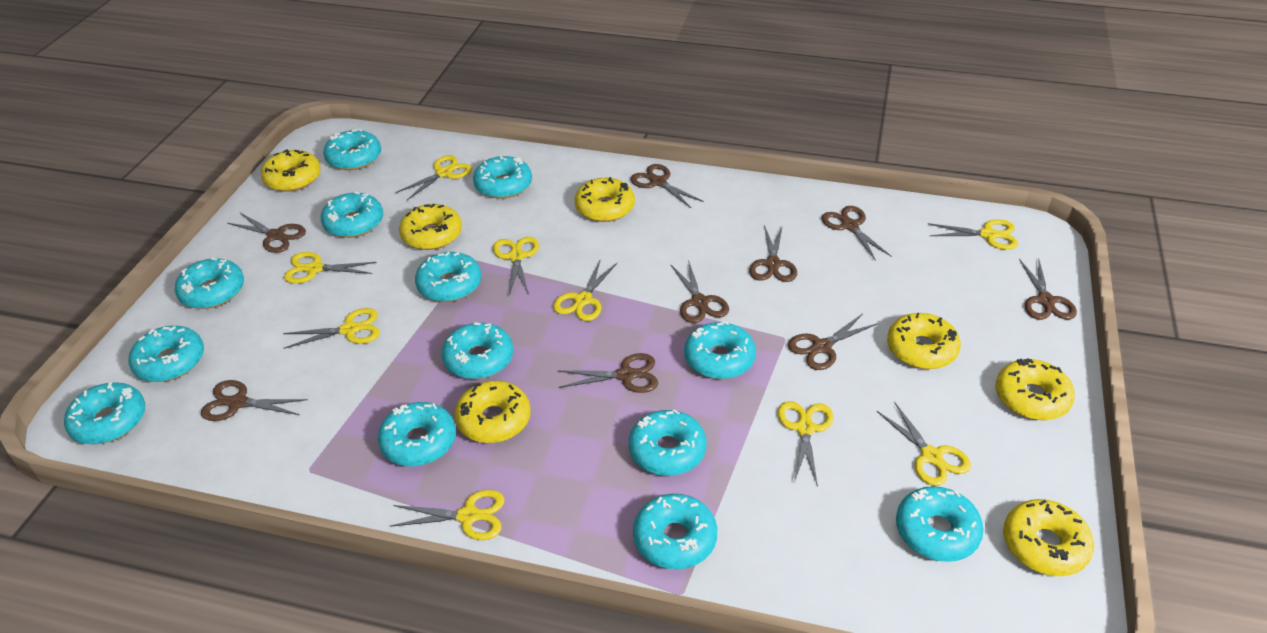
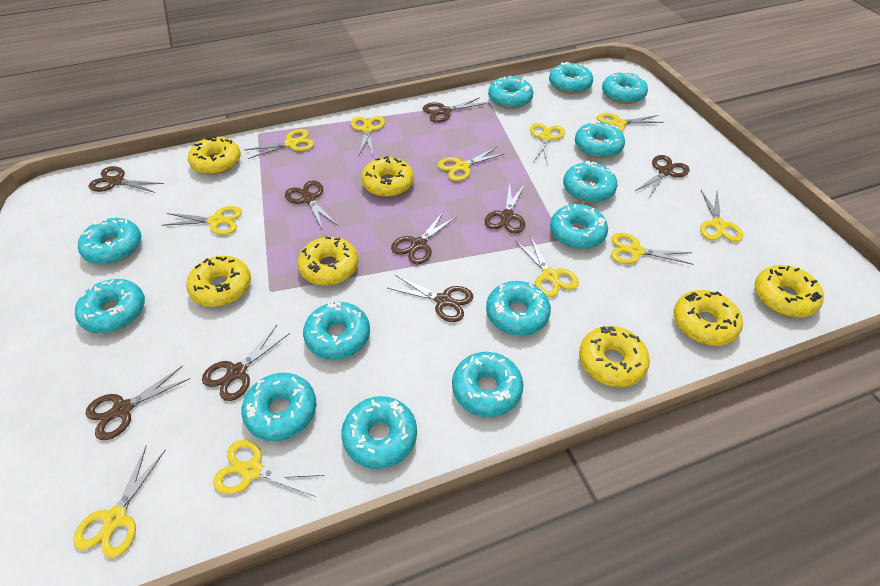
yellow scissors: 9 -> 11

